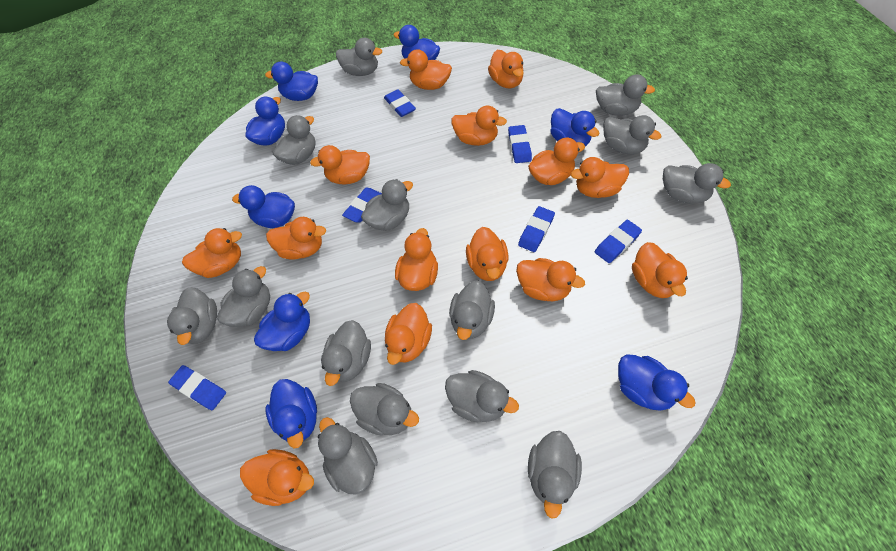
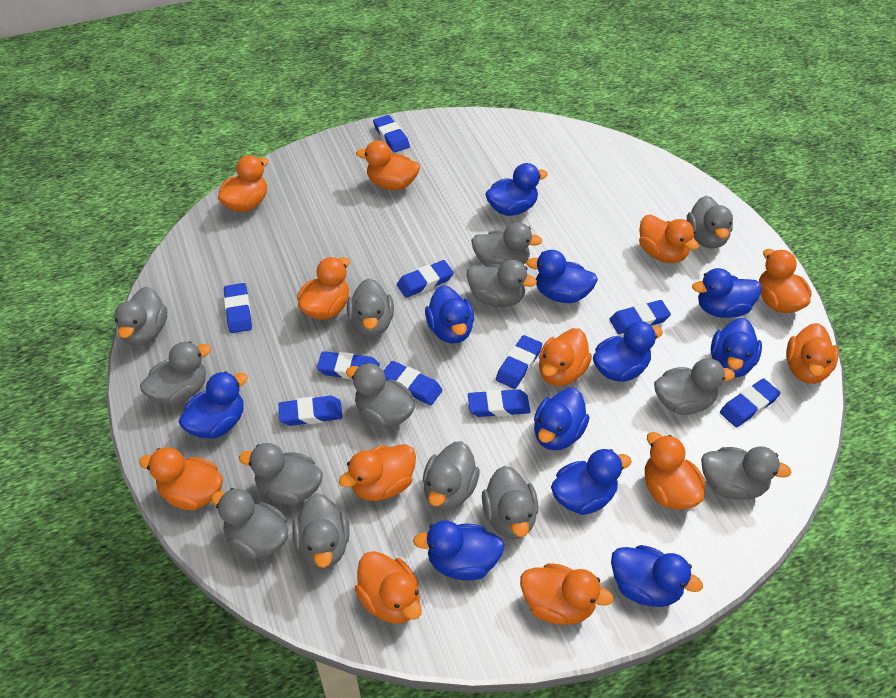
blue duck: 8 -> 11
blue eraser: 6 -> 10
orange duck: 14 -> 12

